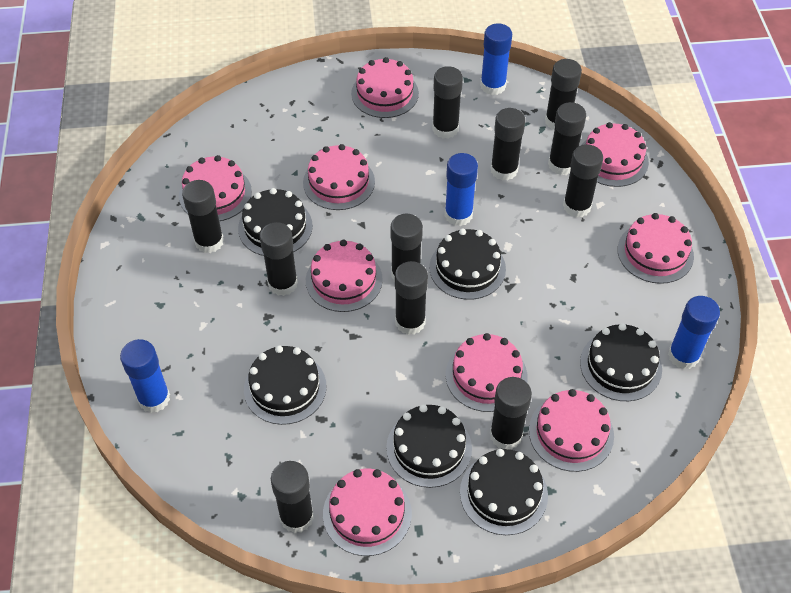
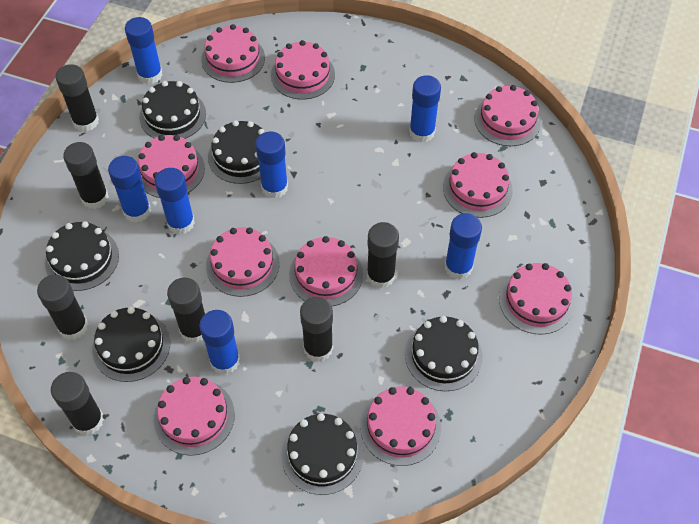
black glue stick: 11 -> 7
blue glue stick: 4 -> 7
pink cake: 9 -> 10

